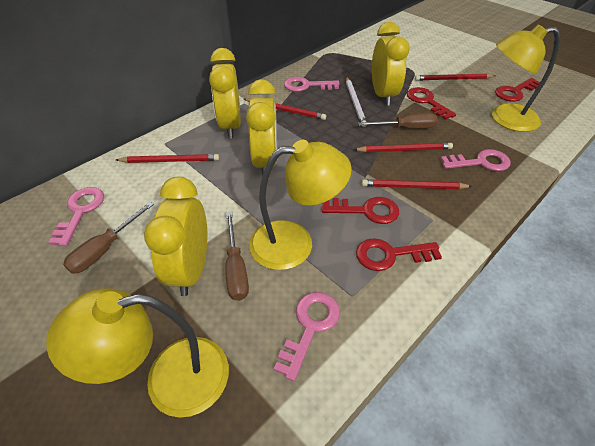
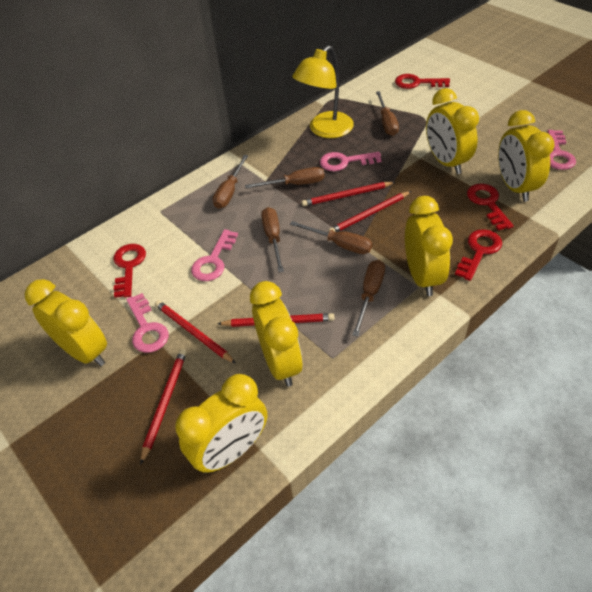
brown screwdriver: 3 -> 6
white pencil: 1 -> 0
yellow clock: 4 -> 6
yellow lamp: 3 -> 1

